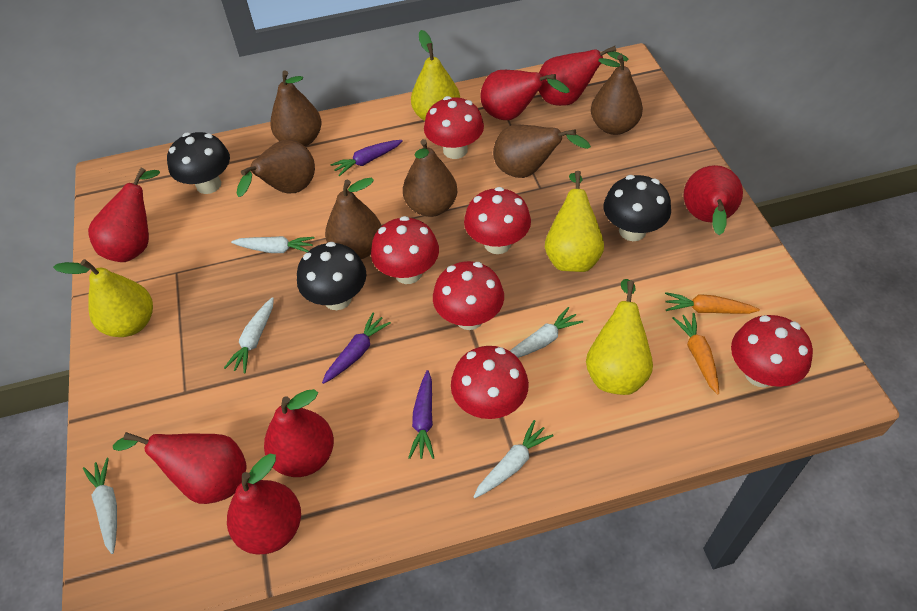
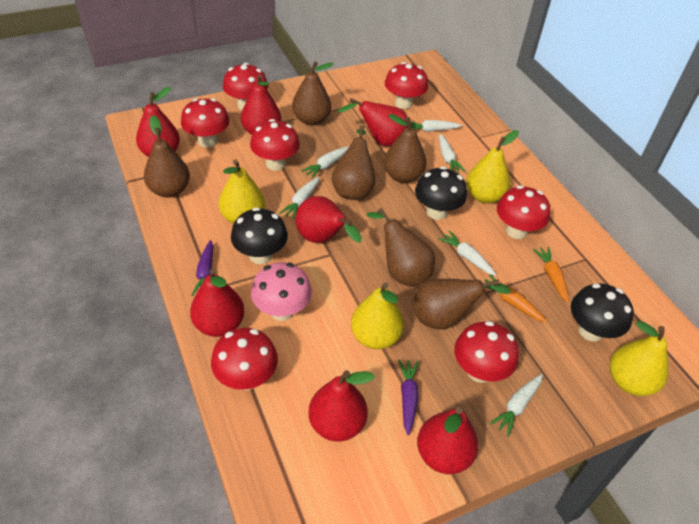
pink mushroom: 0 -> 1
purple carrot: 3 -> 2
red mushroom: 6 -> 7
white carrot: 5 -> 6

